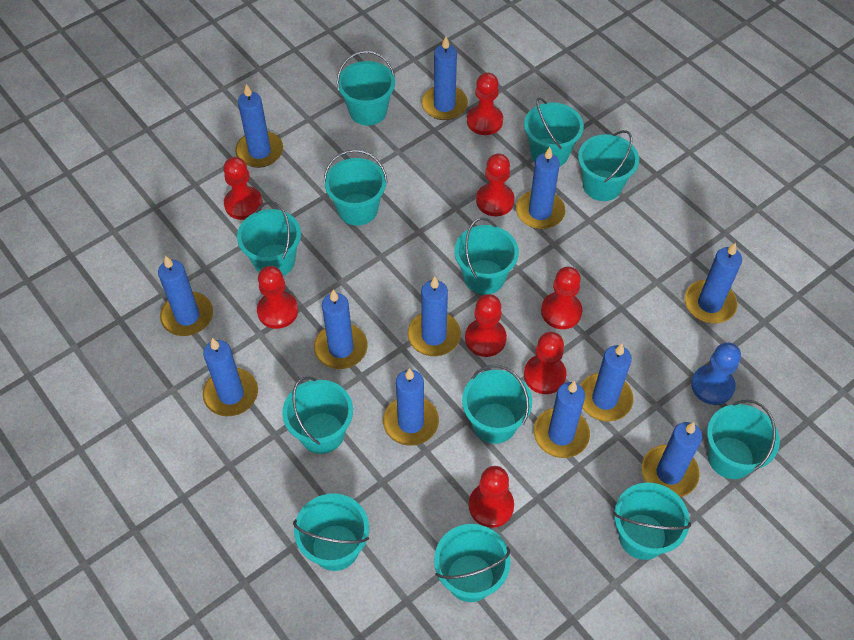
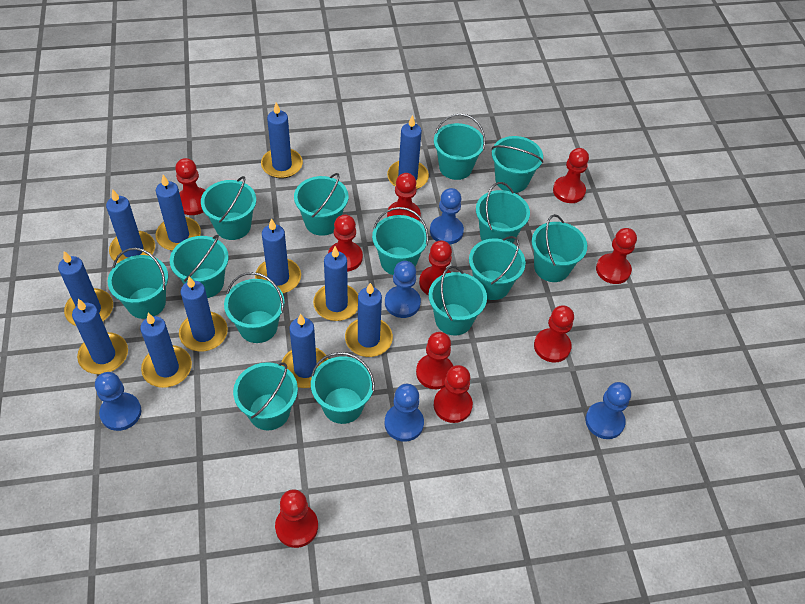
blue pawn: 1 -> 5
red pawn: 8 -> 10
turquoise bucket: 12 -> 14

